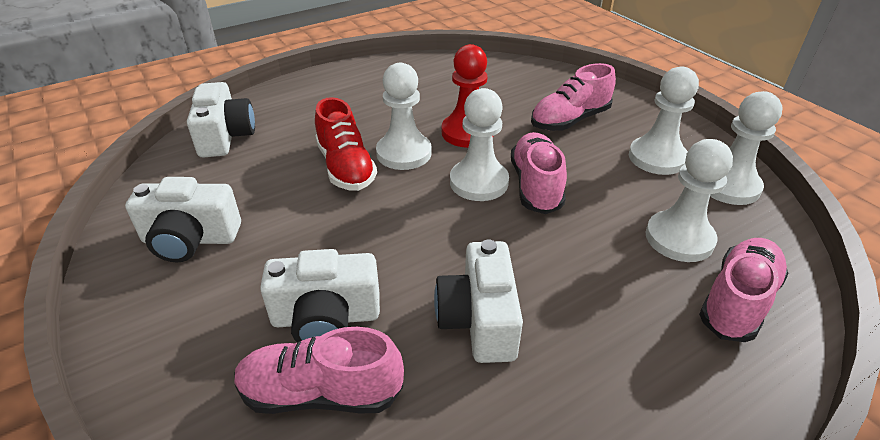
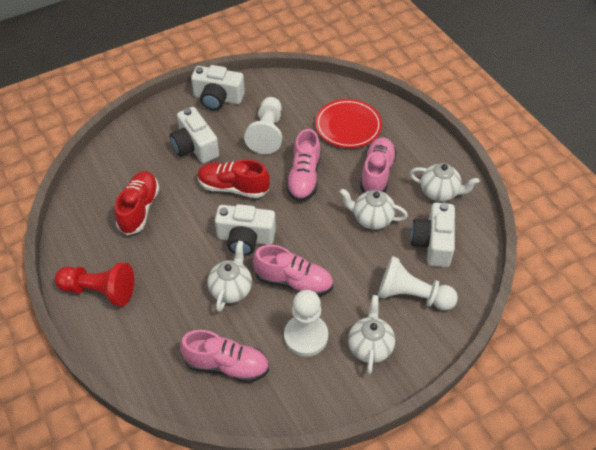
red plate: 0 -> 1
red shoe: 1 -> 2
white pawn: 5 -> 3
white teapot: 0 -> 4

